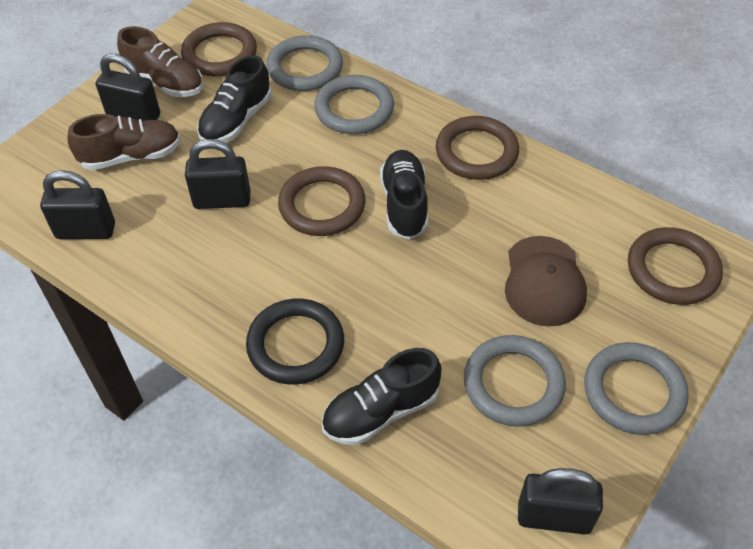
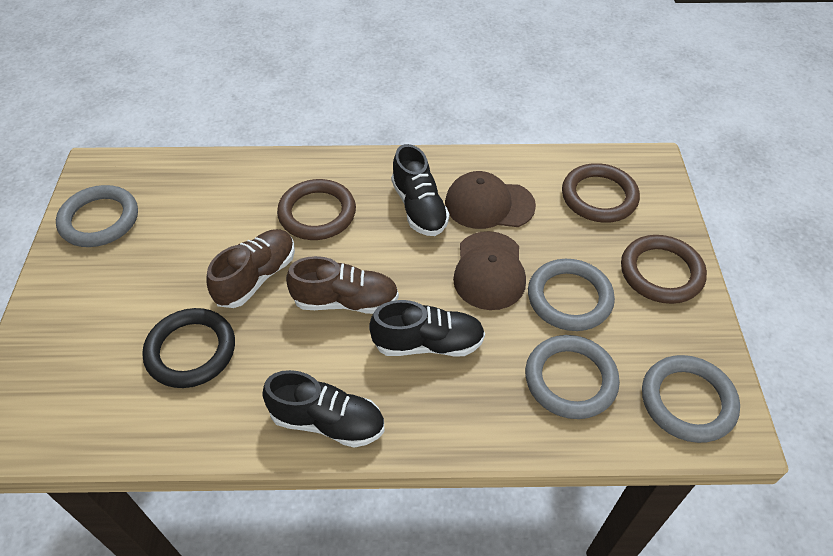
black padlock: 4 -> 0
brown cap: 1 -> 2
brown ring: 4 -> 3

